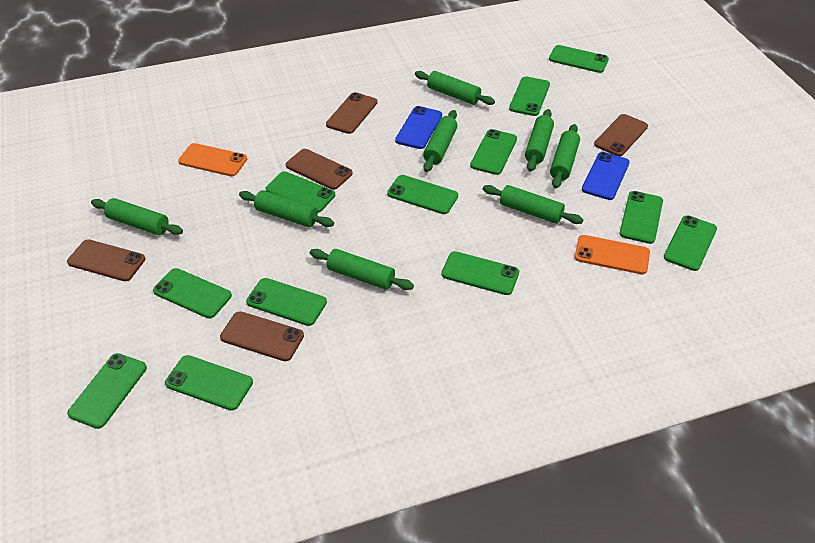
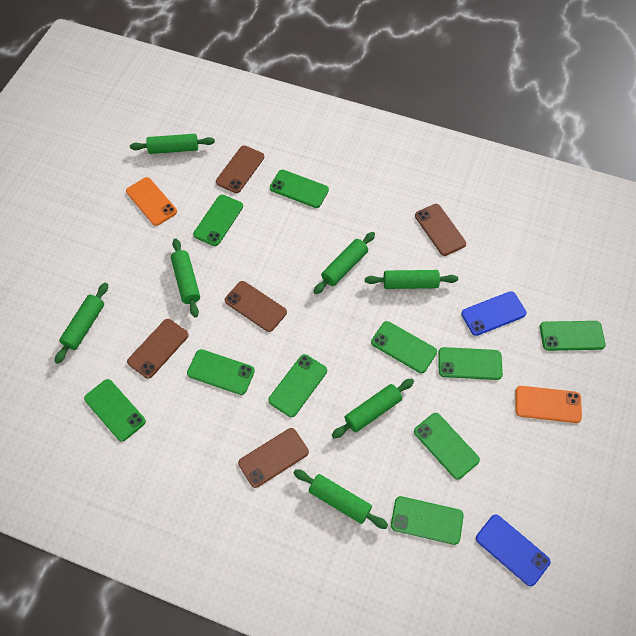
green phone: 12 -> 10
green rolling pin: 8 -> 7

